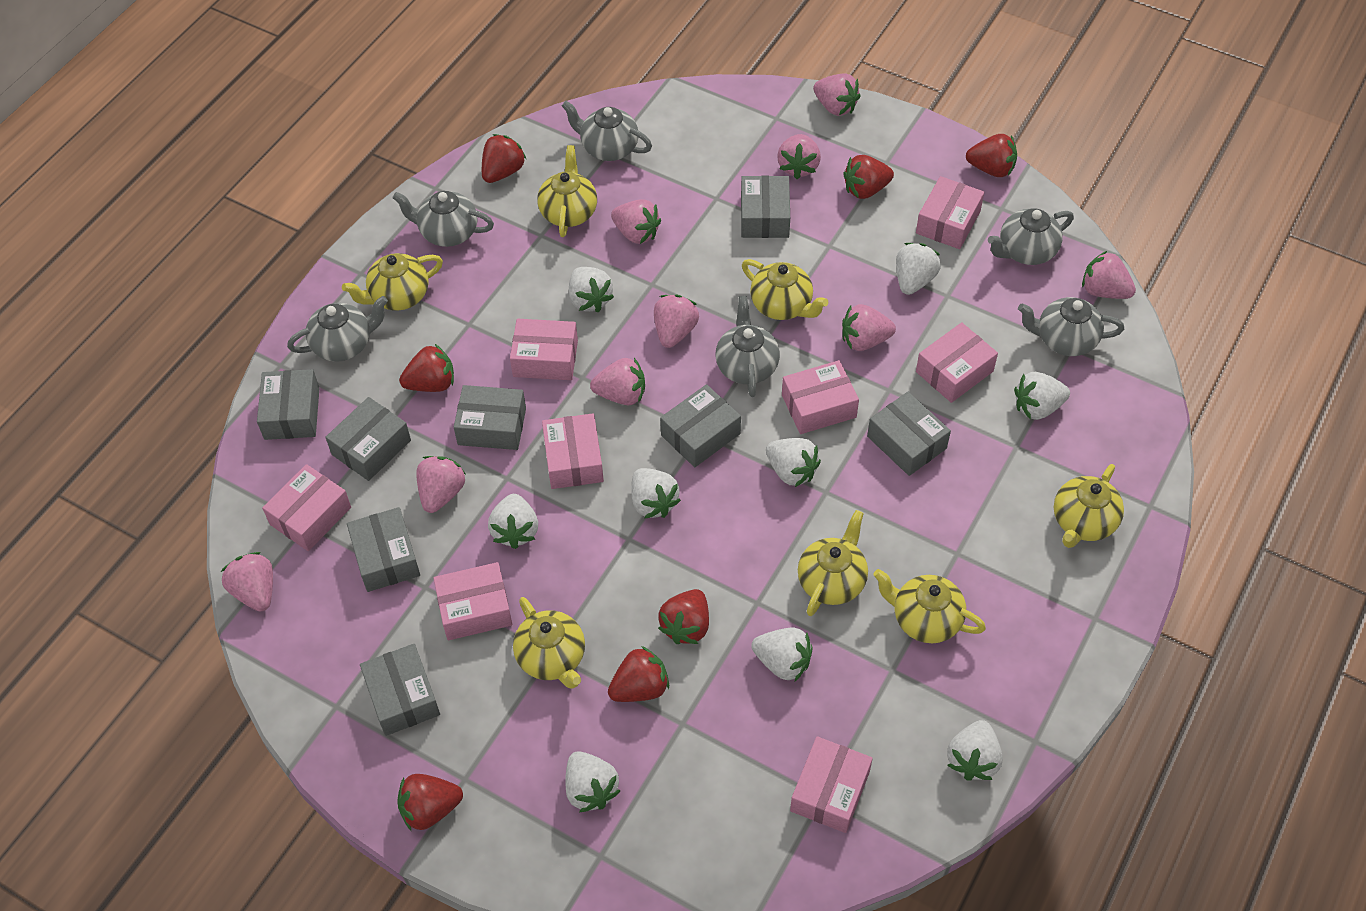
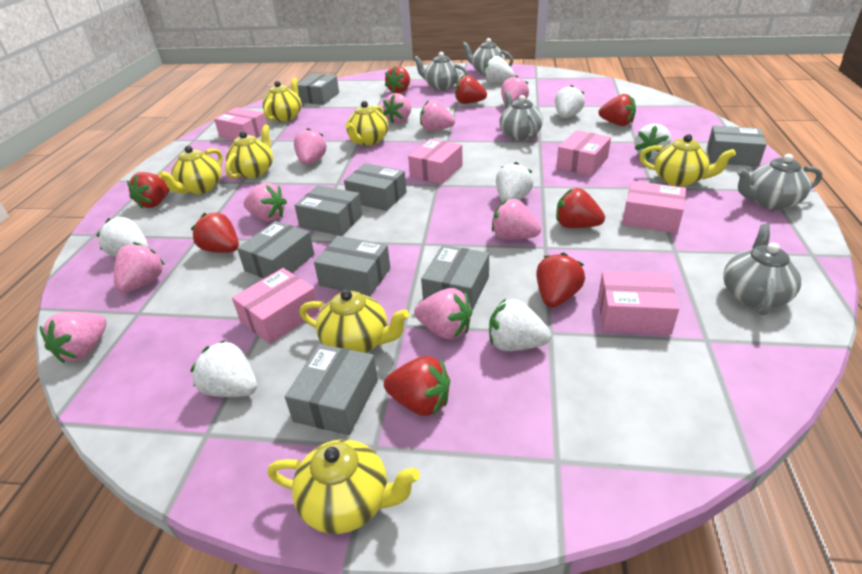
grey teapot: 6 -> 5
pink box: 8 -> 6
red strawberry: 7 -> 8
white strawberry: 9 -> 7

